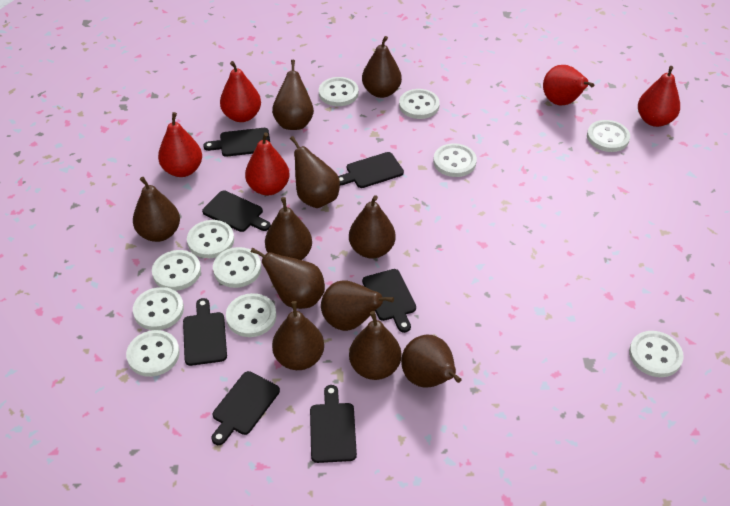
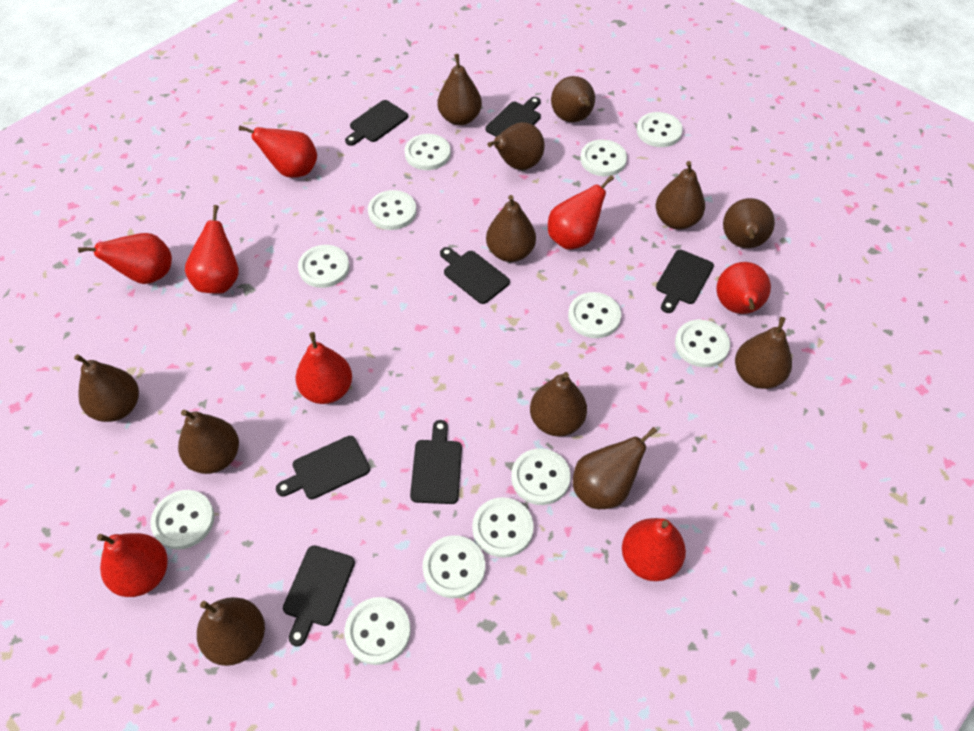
brown pear: 11 -> 12
red pear: 5 -> 8
white button: 11 -> 12

